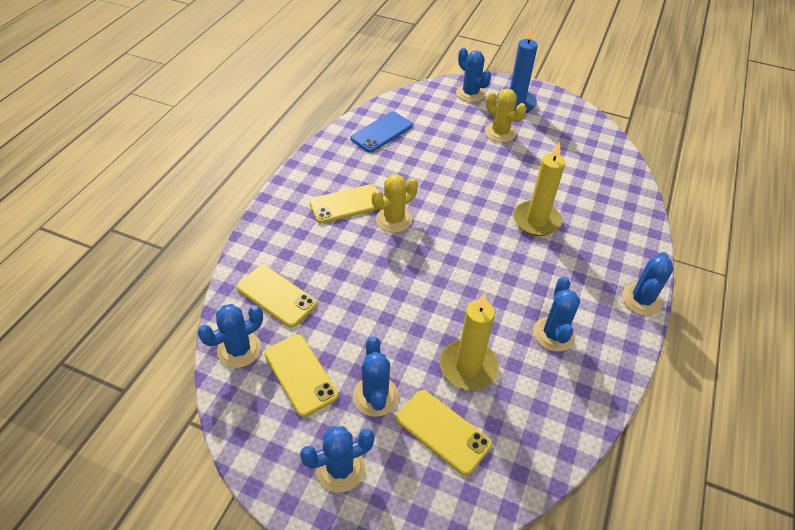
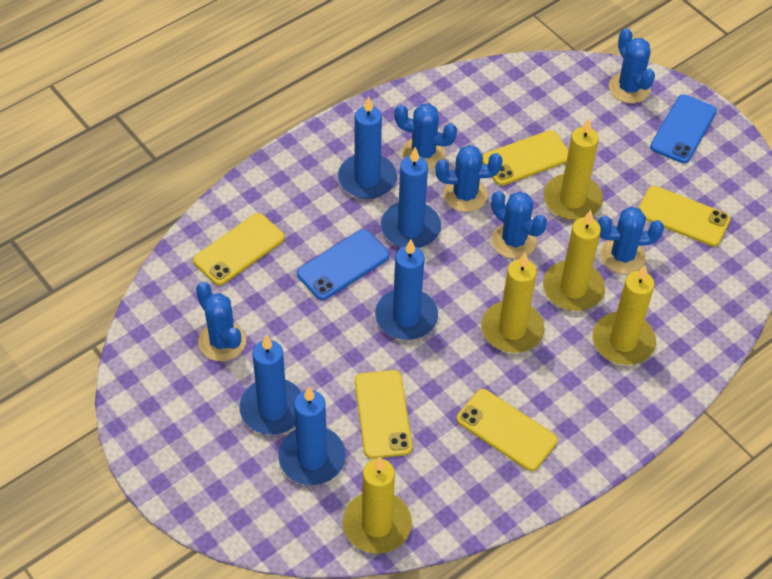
blue candle: 1 -> 5
blue phone: 1 -> 2
yellow cactus: 2 -> 0
yellow candle: 2 -> 5
yellow phone: 4 -> 5

